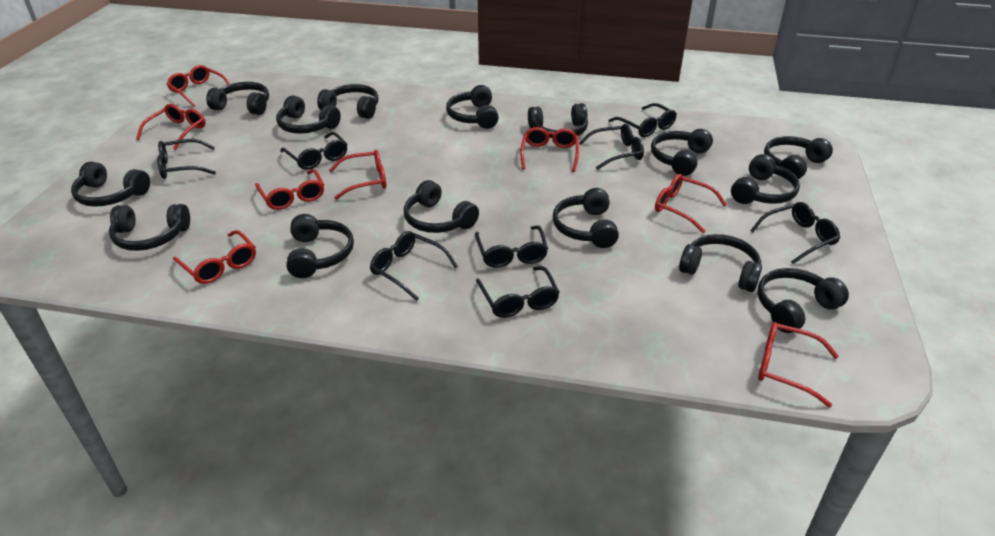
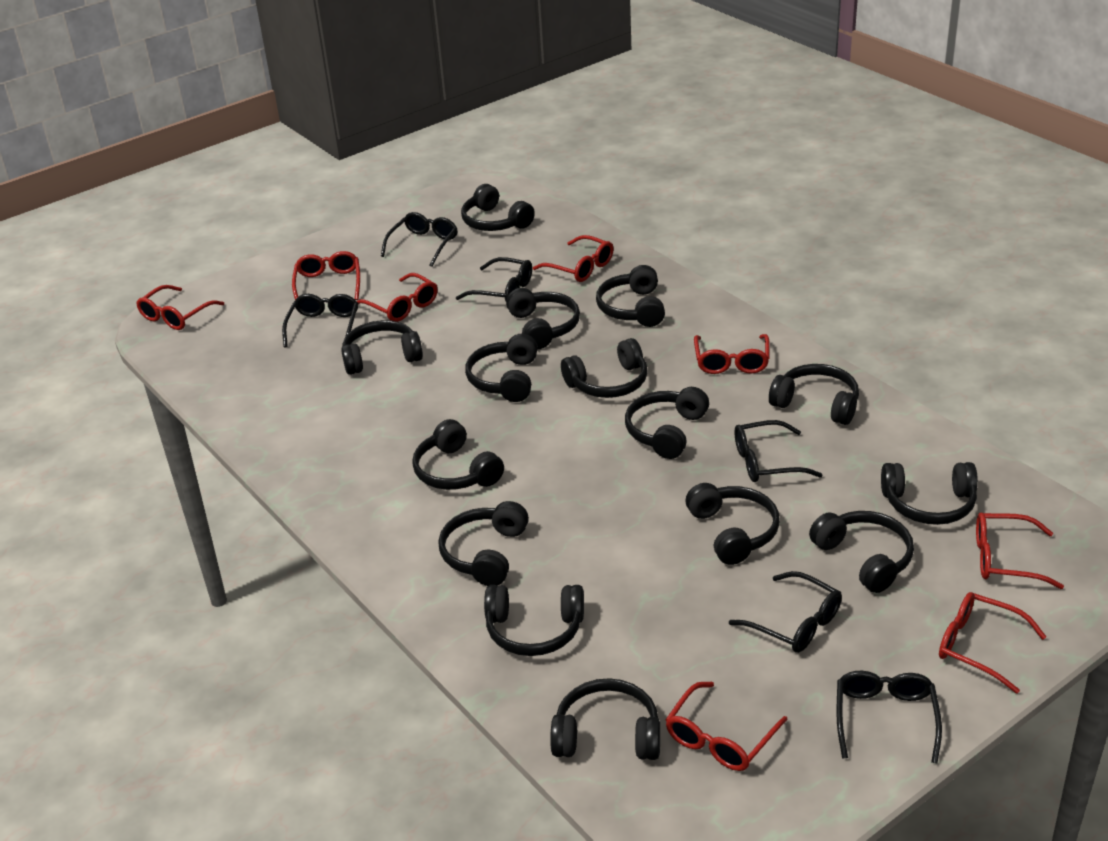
black glasses: 8 -> 6

